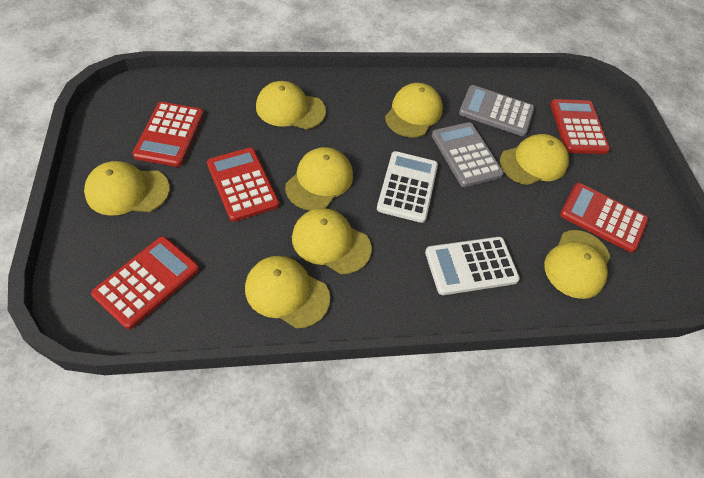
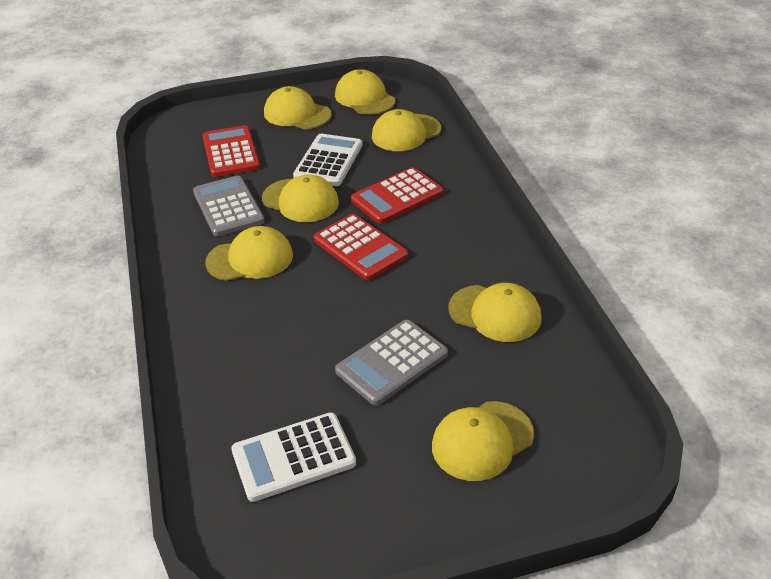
red calculator: 5 -> 3
yellow cap: 8 -> 7

